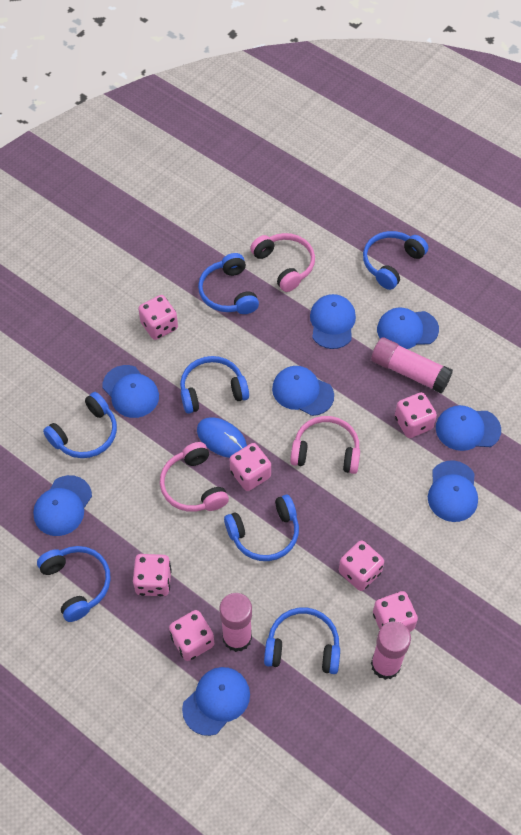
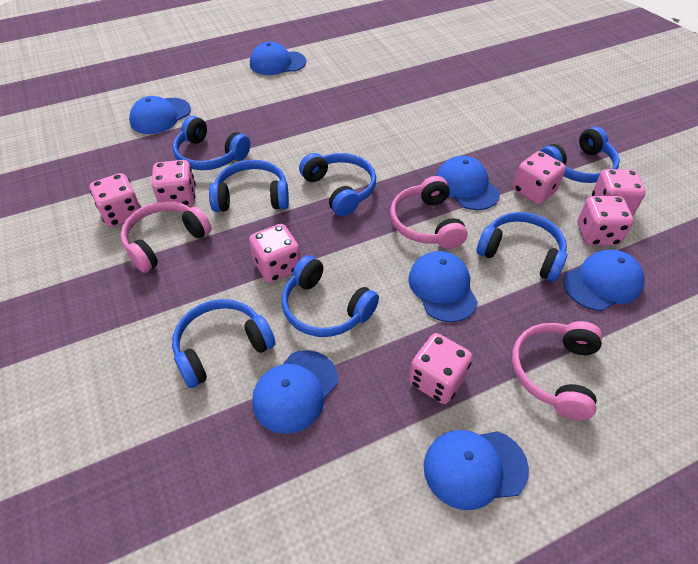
blue cap: 8 -> 7
blue mouse: 1 -> 0
pink glue stick: 3 -> 0

